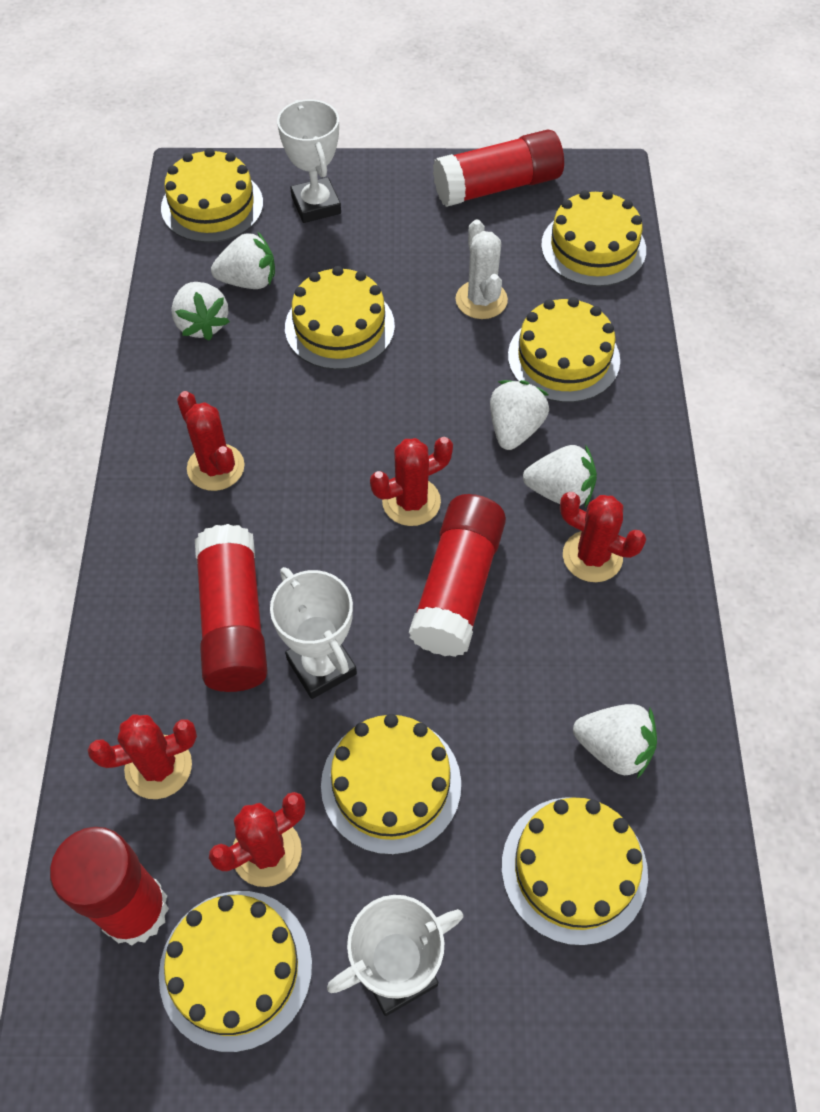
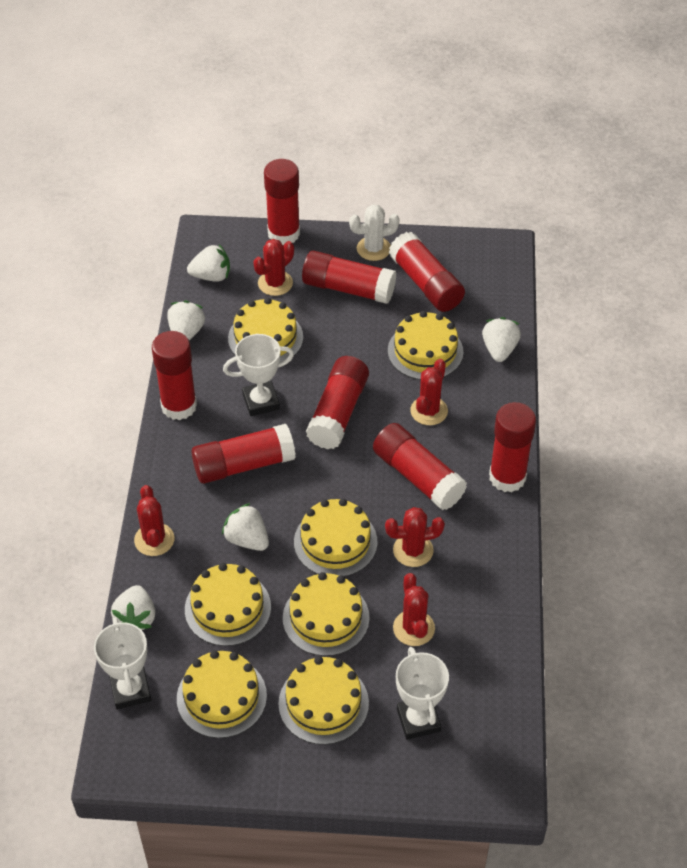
red glue stick: 4 -> 8

